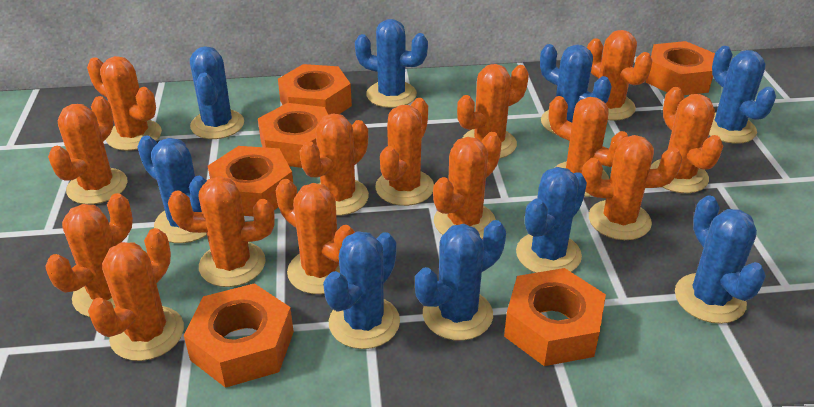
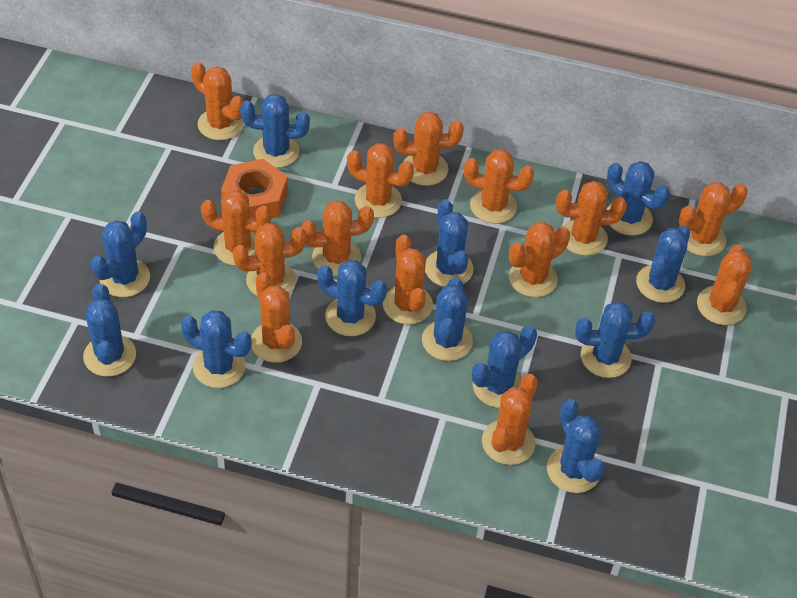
blue cactus: 9 -> 12
orange nut: 6 -> 1

